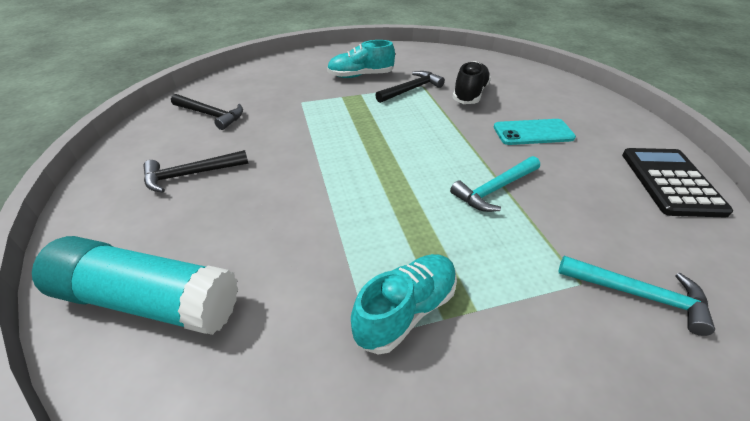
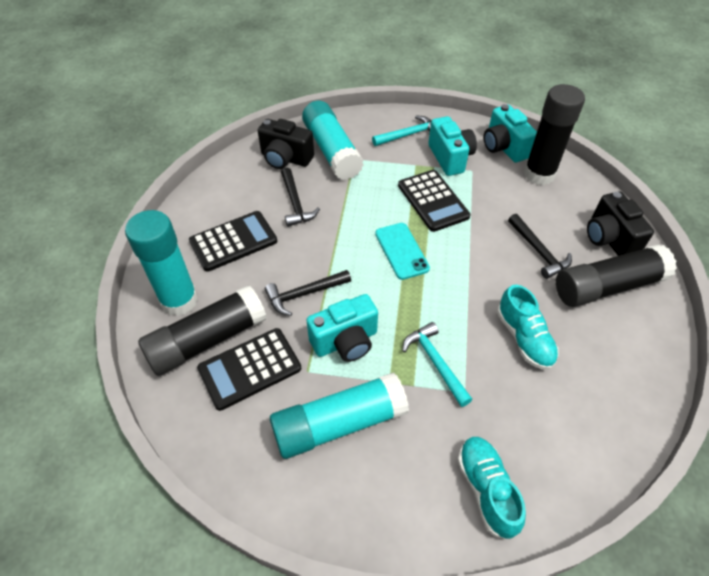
black calculator: 1 -> 3
black camera: 0 -> 2
black glue stick: 0 -> 3
black shoe: 1 -> 0
turquoise camera: 0 -> 3
turquoise glue stick: 1 -> 3

